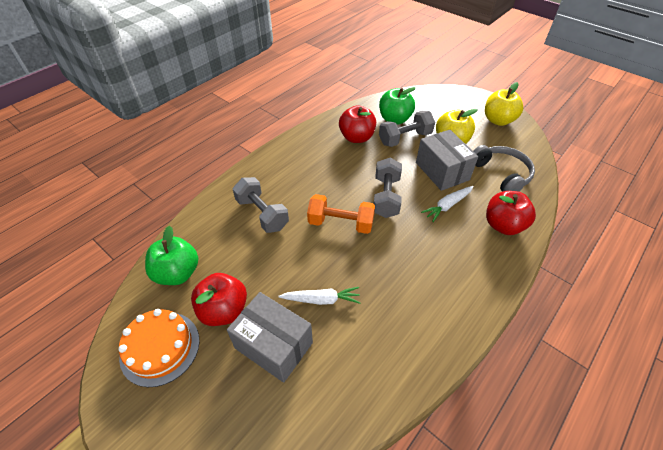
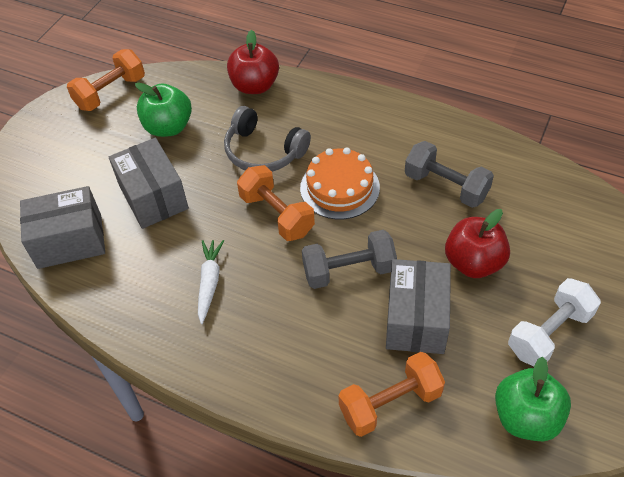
grey box: 2 -> 3
grey dumbbell: 3 -> 2
orange dumbbell: 1 -> 3
red apple: 3 -> 2
white carrot: 2 -> 1
white dumbbell: 0 -> 1
yellow apple: 2 -> 0

